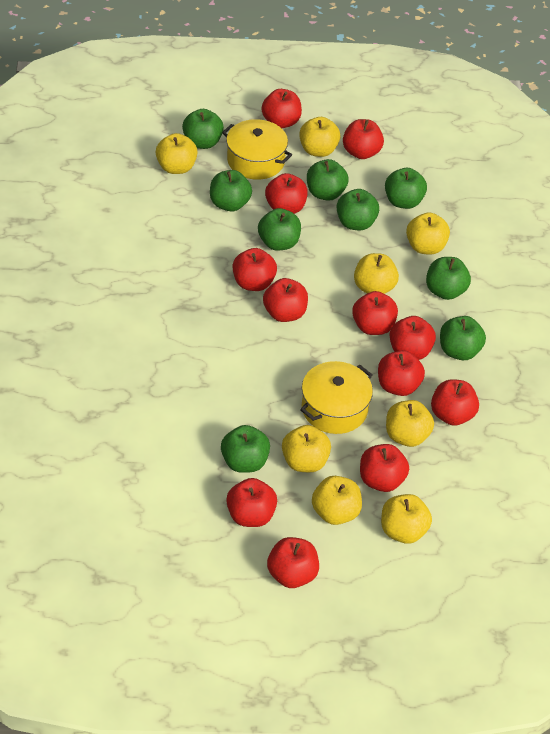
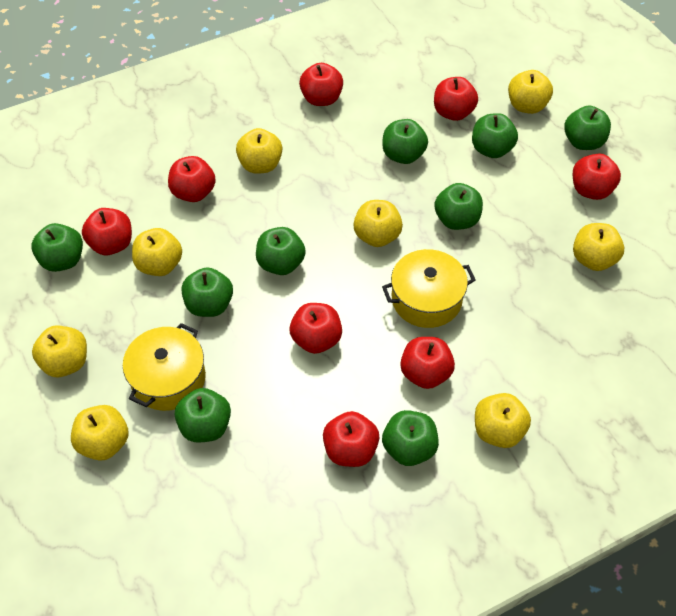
red apple: 12 -> 8

